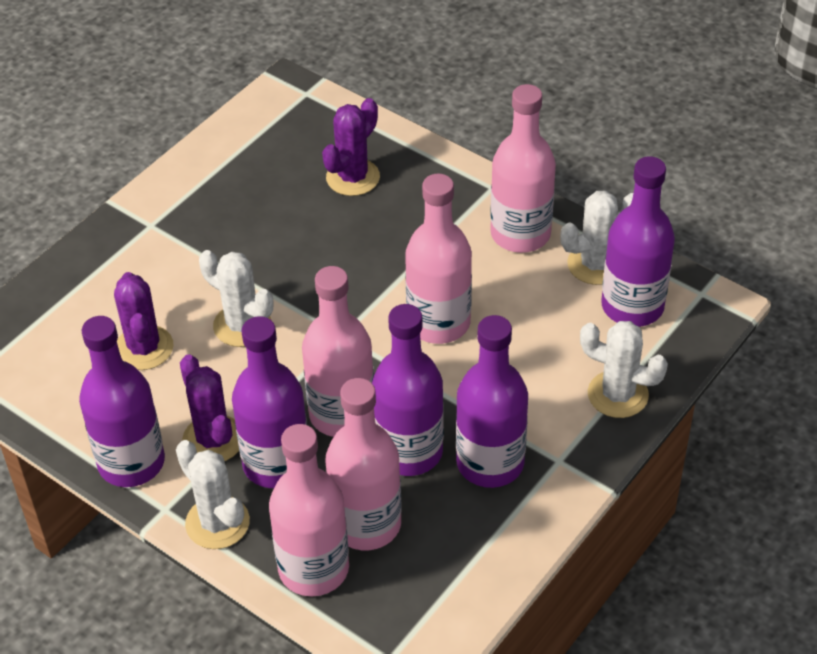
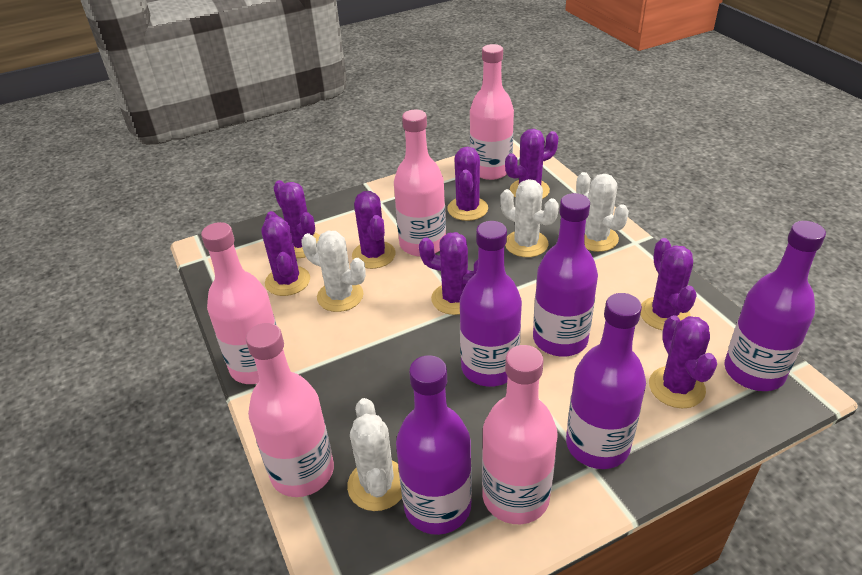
purple cactus: 3 -> 8

